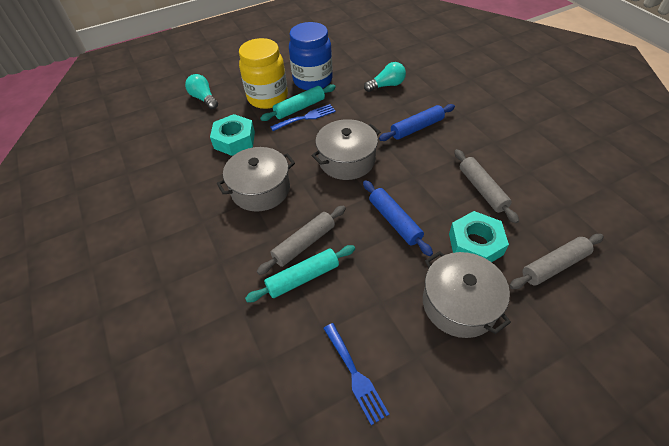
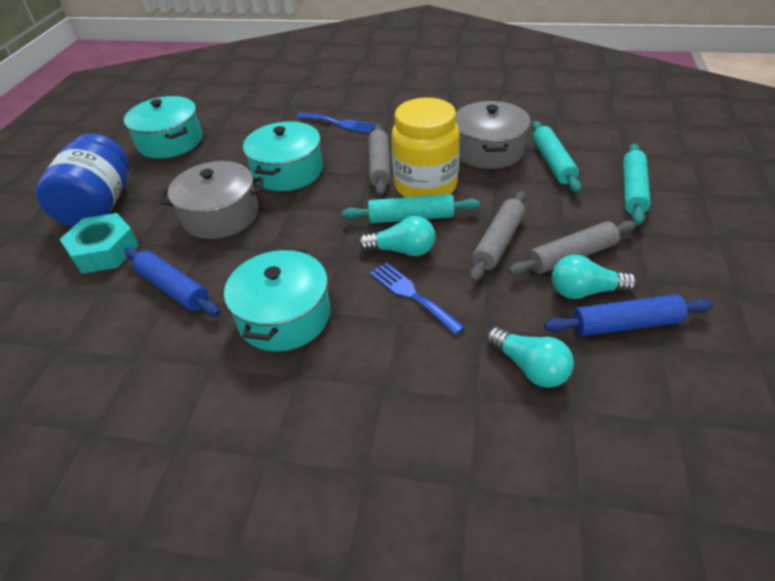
grey pot: 3 -> 2
turquoise light bulb: 2 -> 3
turquoise nut: 2 -> 1
turquoise pot: 0 -> 3
turquoise rolling pin: 2 -> 3

